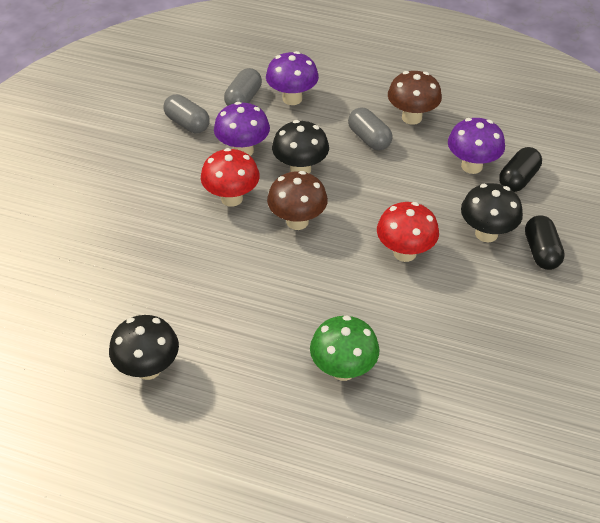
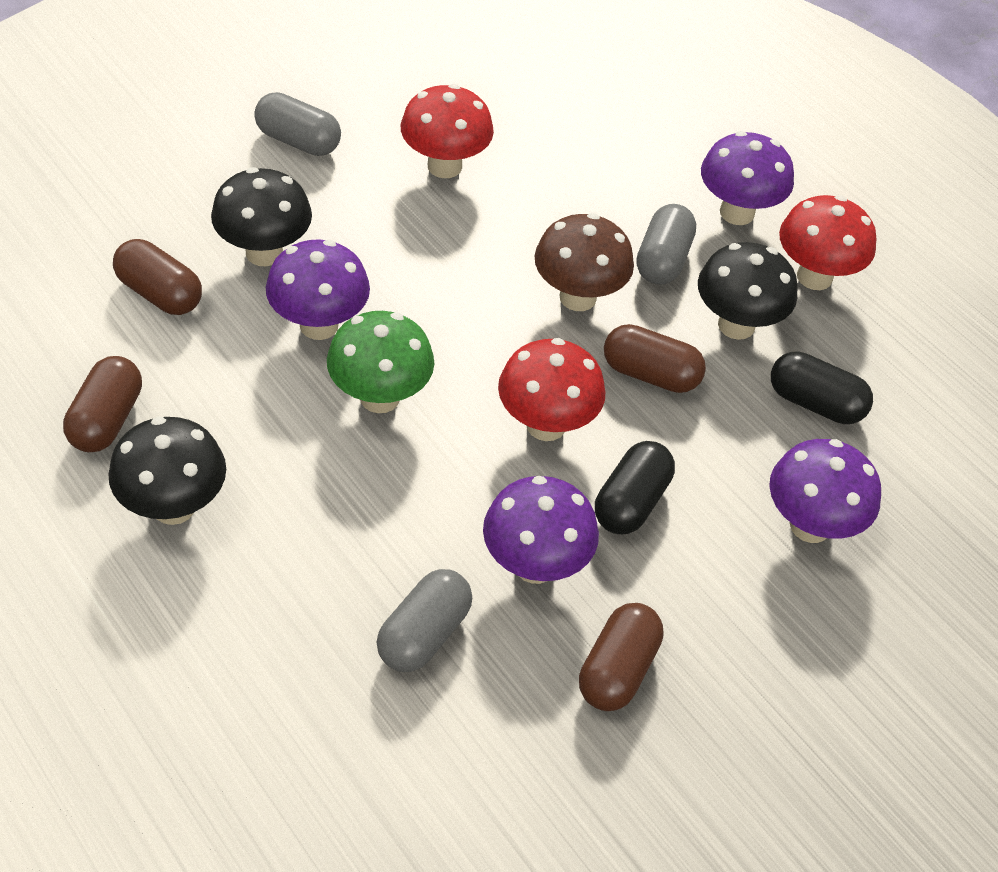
brown capsule: 0 -> 4
brown mushroom: 2 -> 1
purple mushroom: 3 -> 4
red mushroom: 2 -> 3

